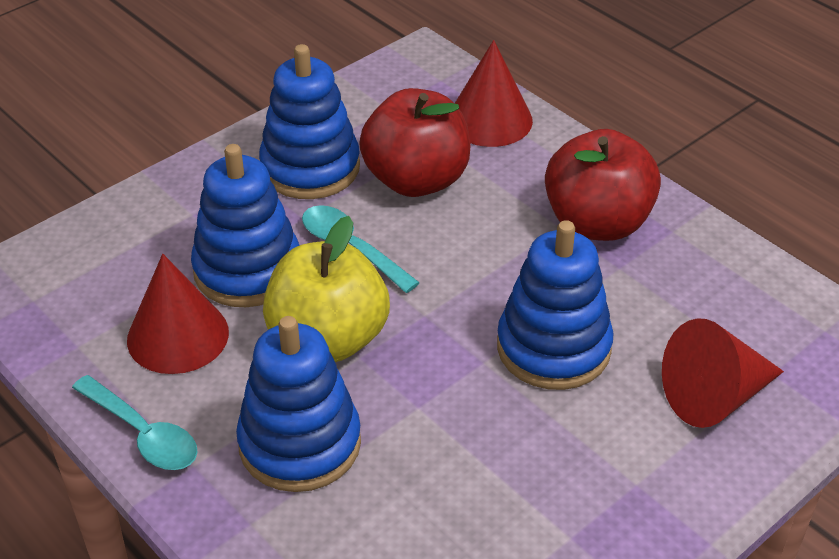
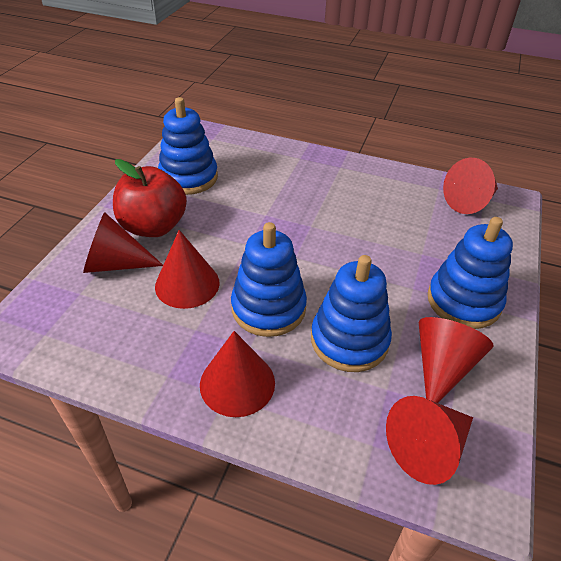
red apple: 2 -> 1
red cone: 3 -> 6
turquoise spoon: 2 -> 0
yellow apple: 1 -> 0

